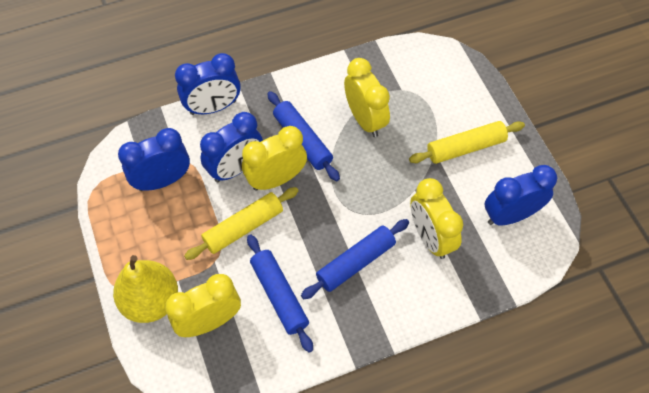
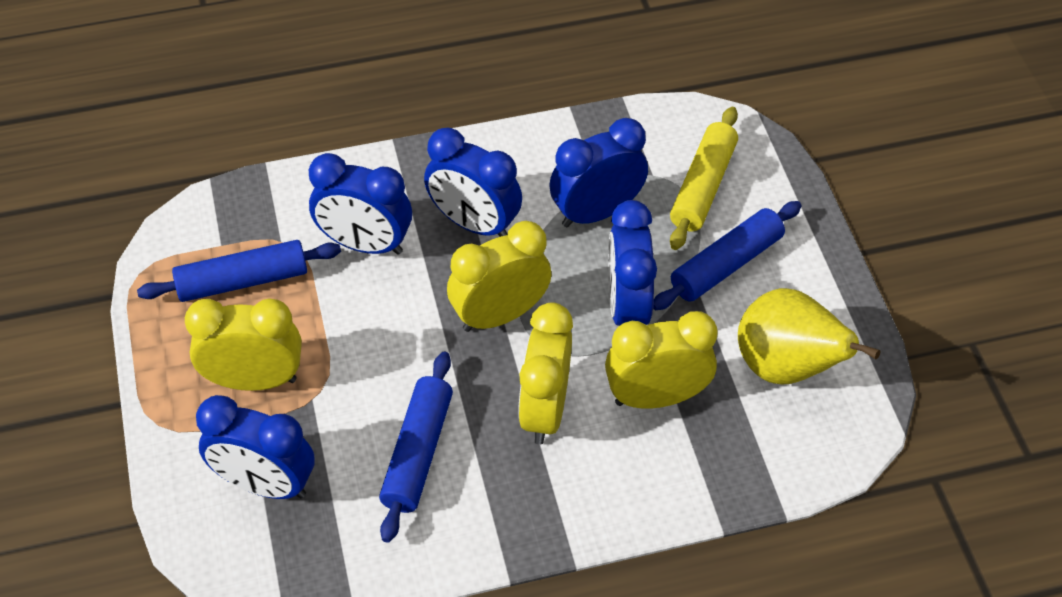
blue clock: 4 -> 5
yellow rolling pin: 2 -> 1

